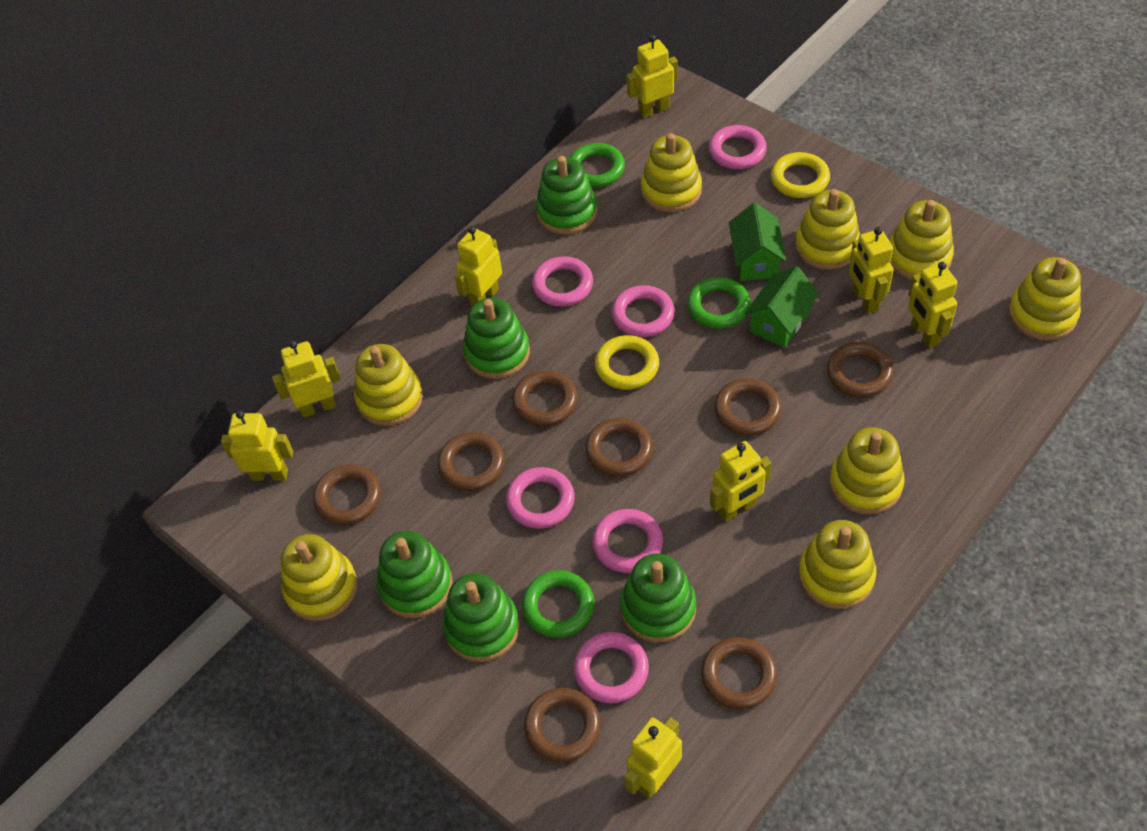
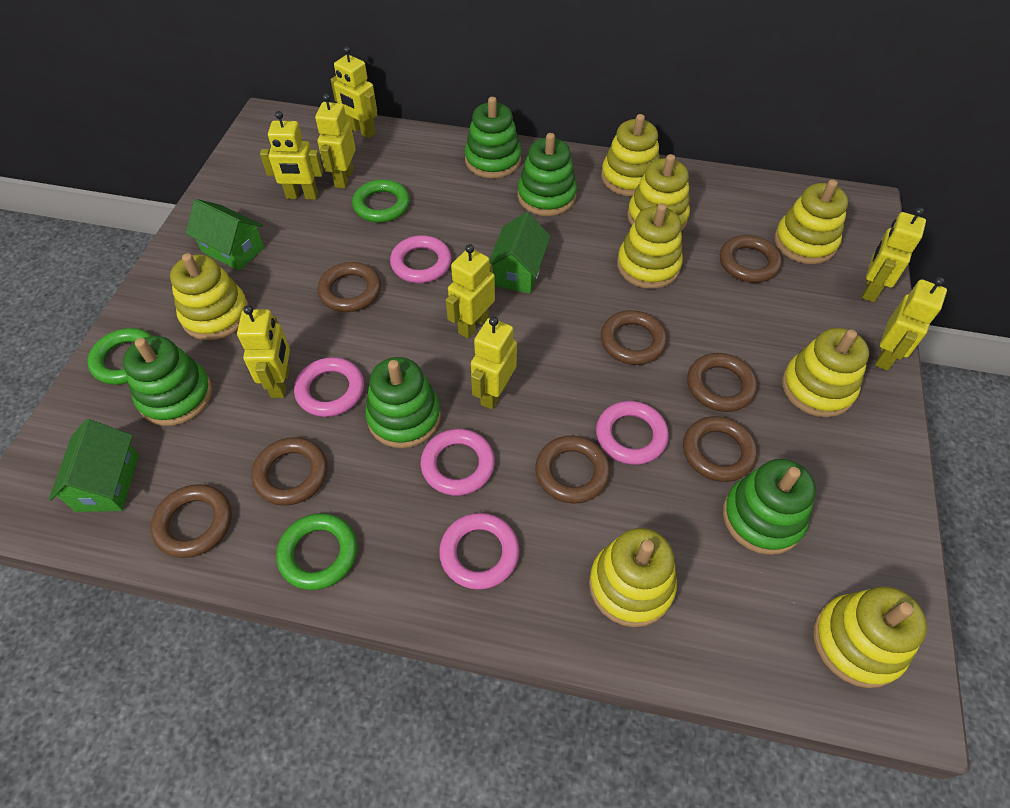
green house: 2 -> 3
pink ring: 6 -> 5
yellow ring: 2 -> 0

